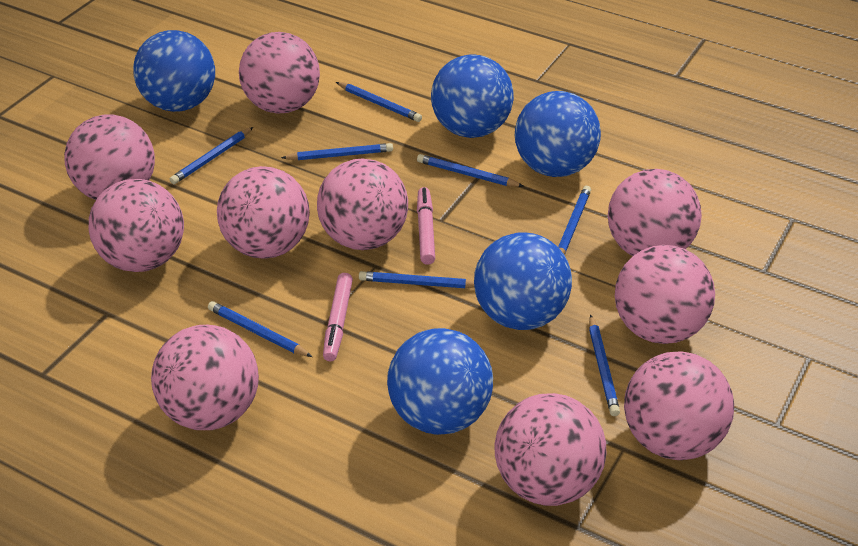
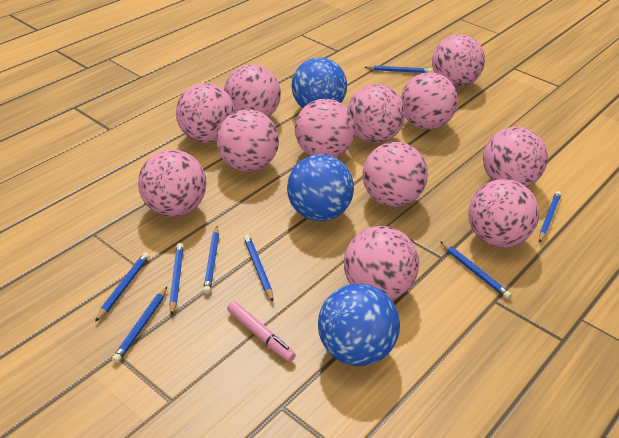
blue ball: 5 -> 3
pink ball: 10 -> 12
pink marker: 2 -> 1

